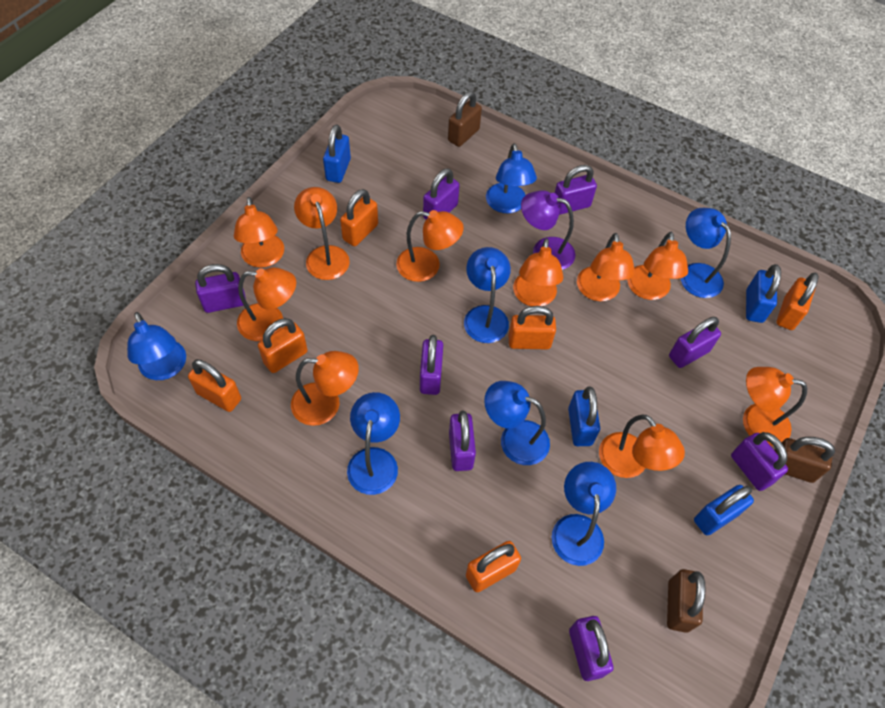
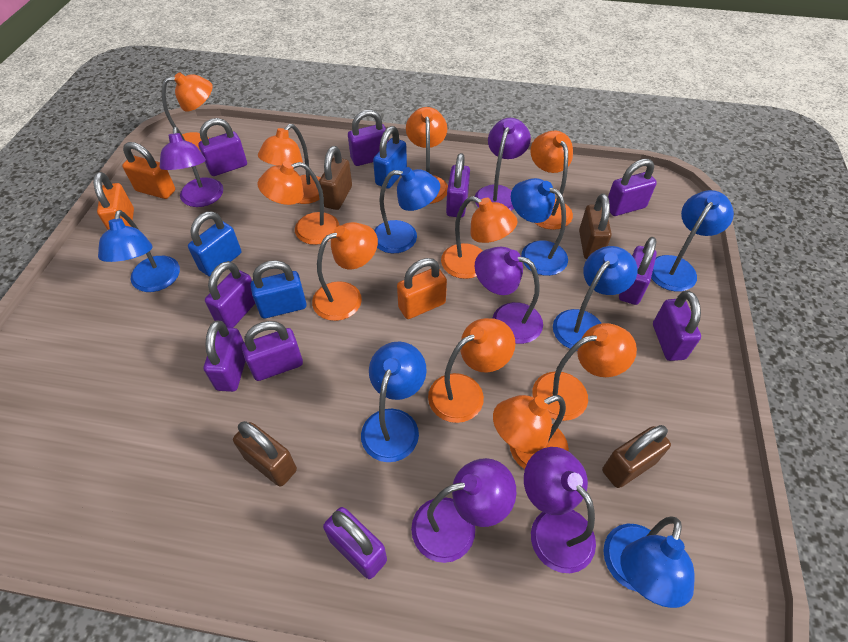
blue padlock: 4 -> 3
brown padlock: 3 -> 4
orange padlock: 6 -> 3
purple lamp: 1 -> 5
purple padlock: 8 -> 10

